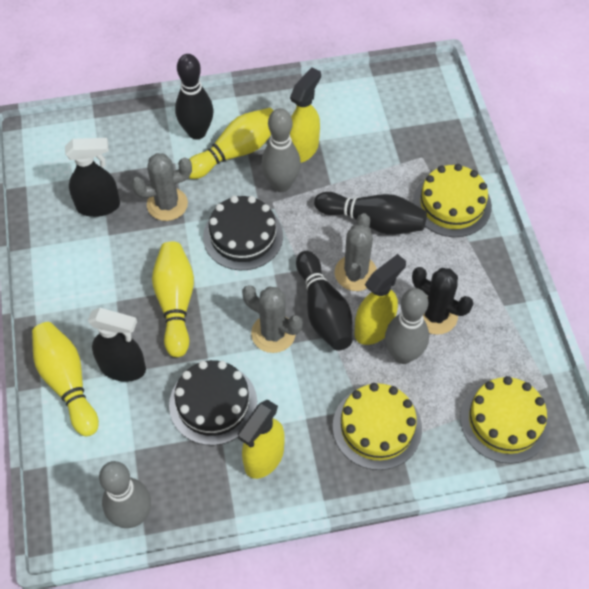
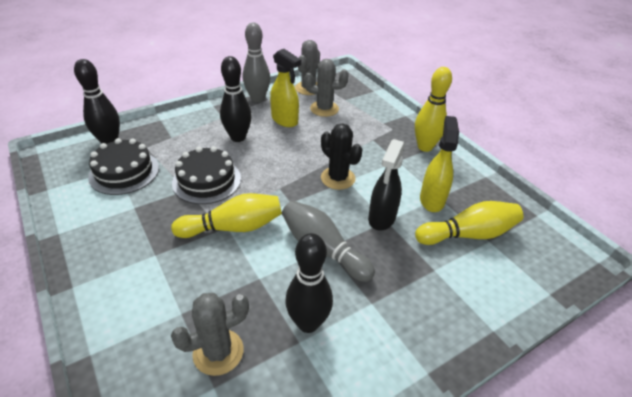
black spray bottle: 2 -> 1
grey bowling pin: 3 -> 2
yellow cake: 3 -> 0
yellow spray bottle: 3 -> 2

